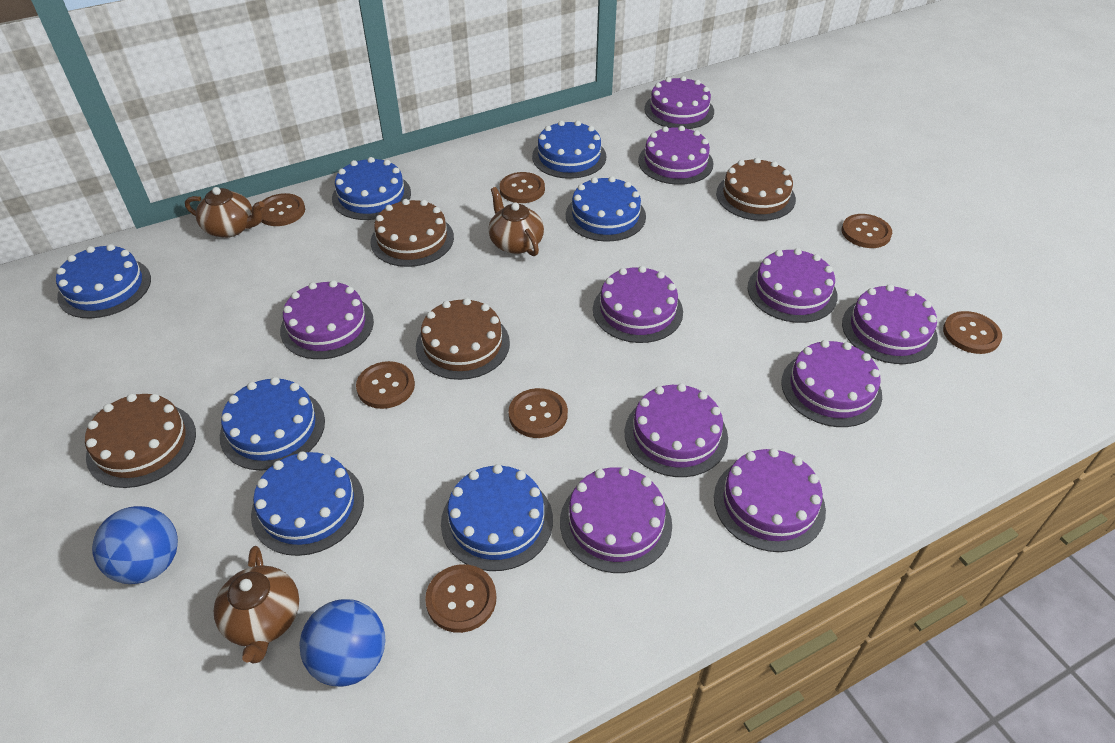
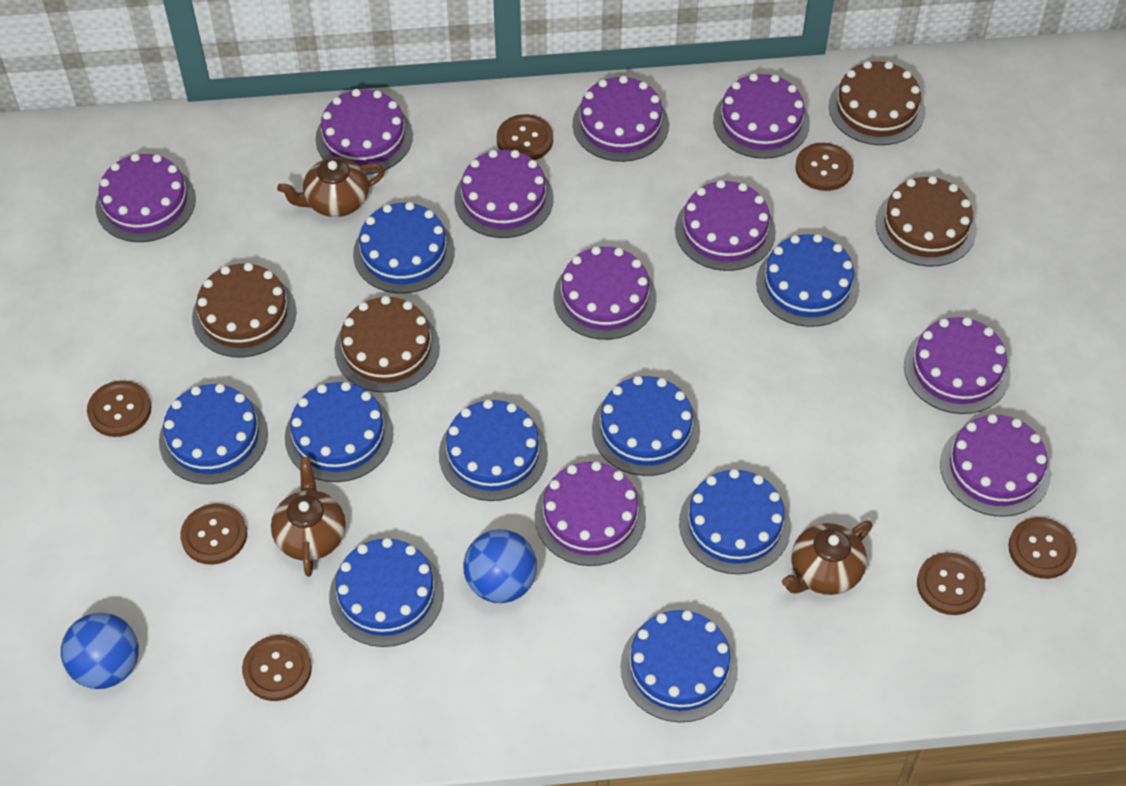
blue cake: 7 -> 9

